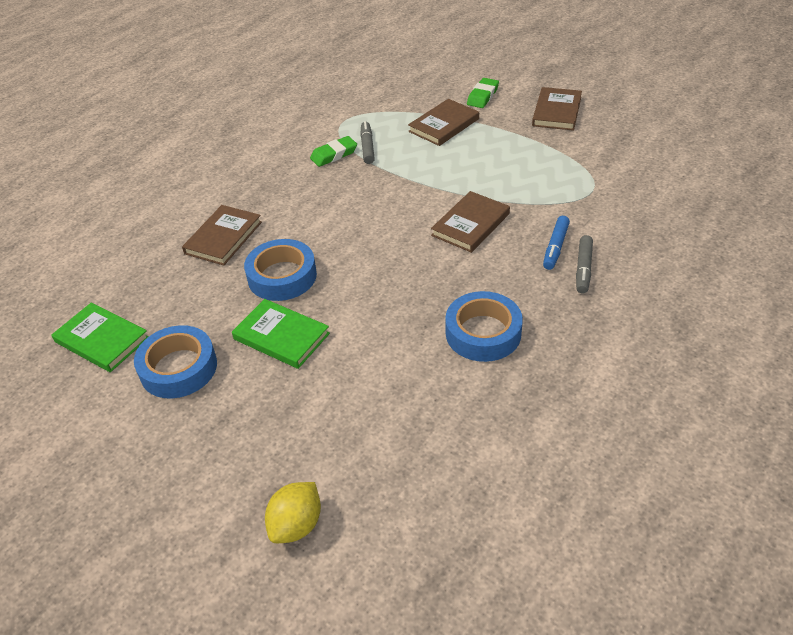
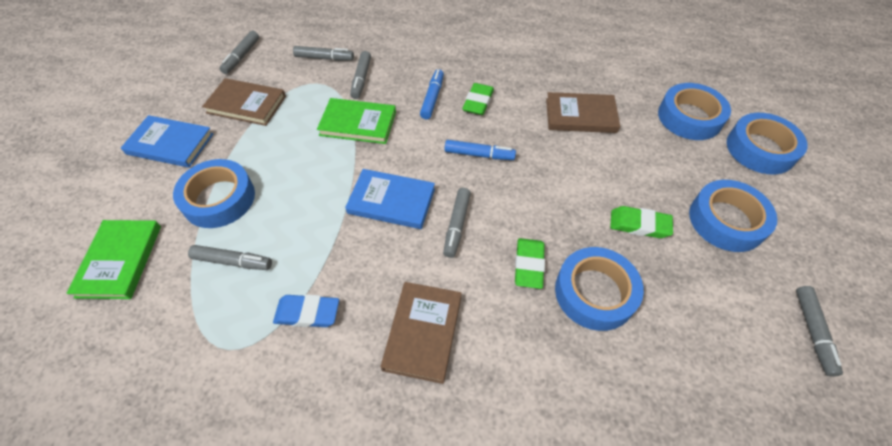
blue book: 0 -> 2
blue eraser: 0 -> 1
blue marker: 1 -> 2
blue tape: 3 -> 5
brown book: 4 -> 3
green eraser: 2 -> 3
grey marker: 2 -> 6
yellow lemon: 1 -> 0

